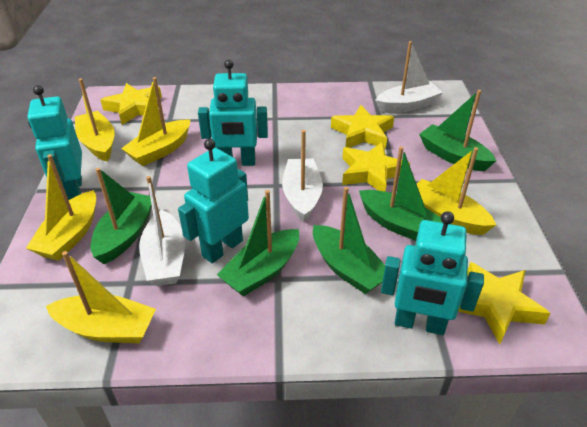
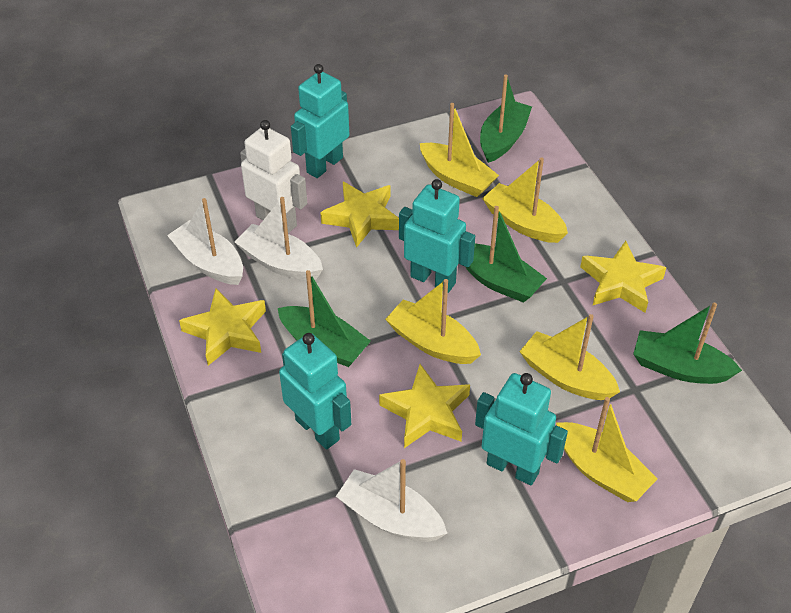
green boat: 5 -> 4
white robot: 0 -> 1

